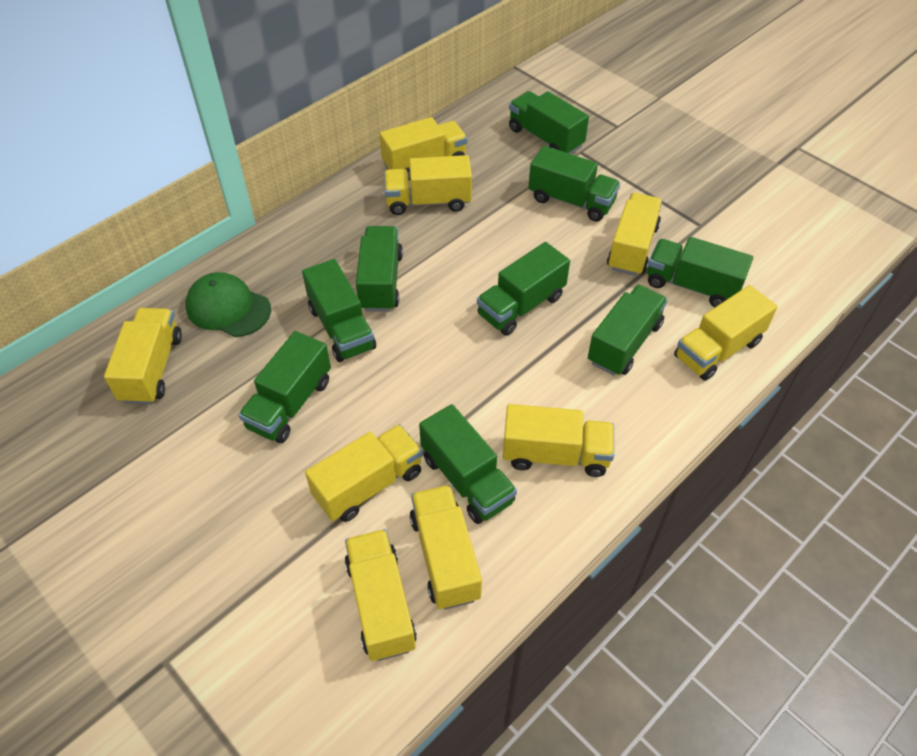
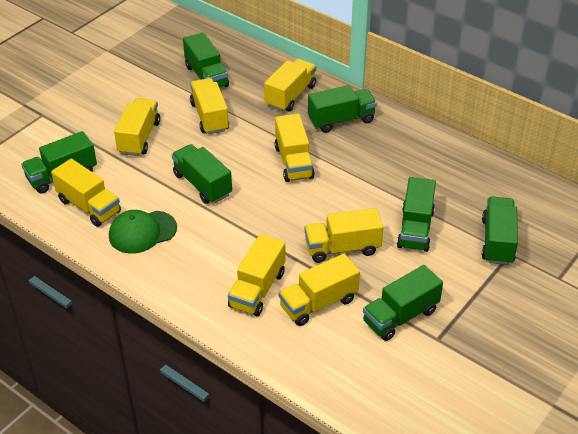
green truck: 9 -> 7
yellow truck: 9 -> 8

